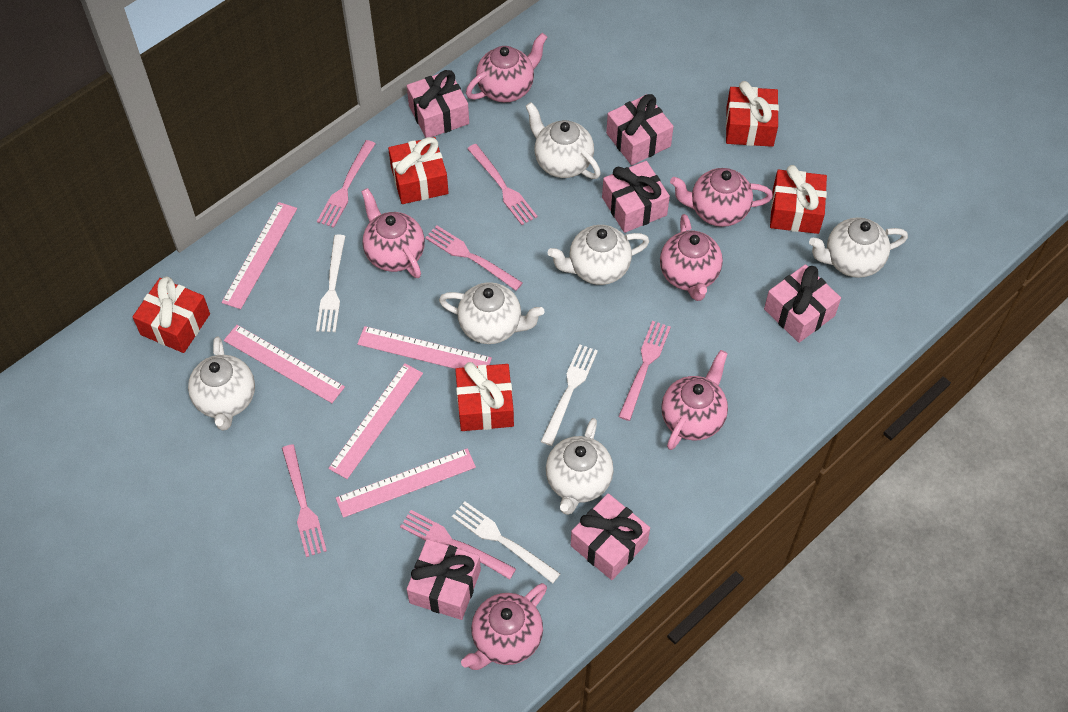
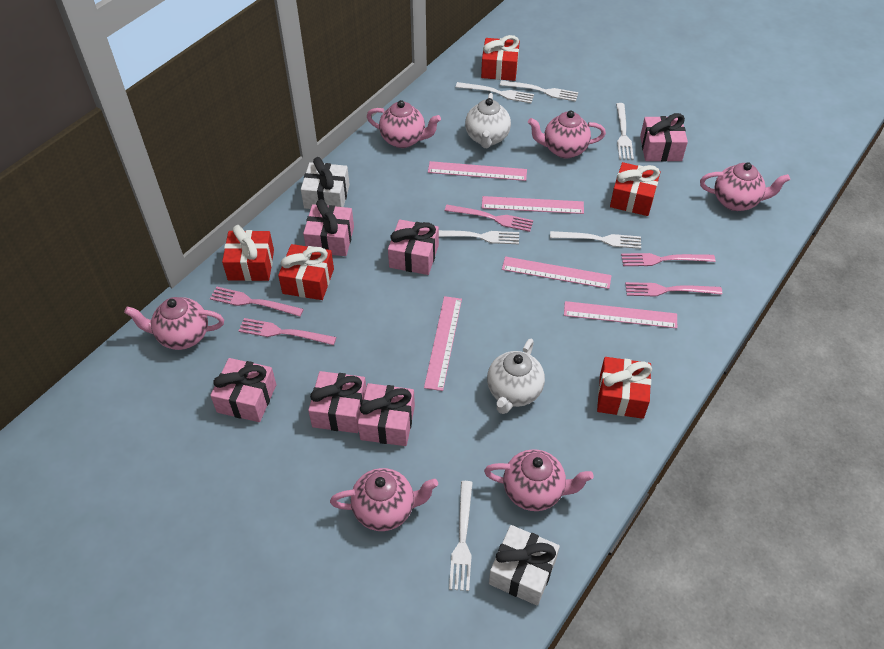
pink fork: 6 -> 5
white fork: 3 -> 6
white gift: 0 -> 2
white teapot: 6 -> 2

